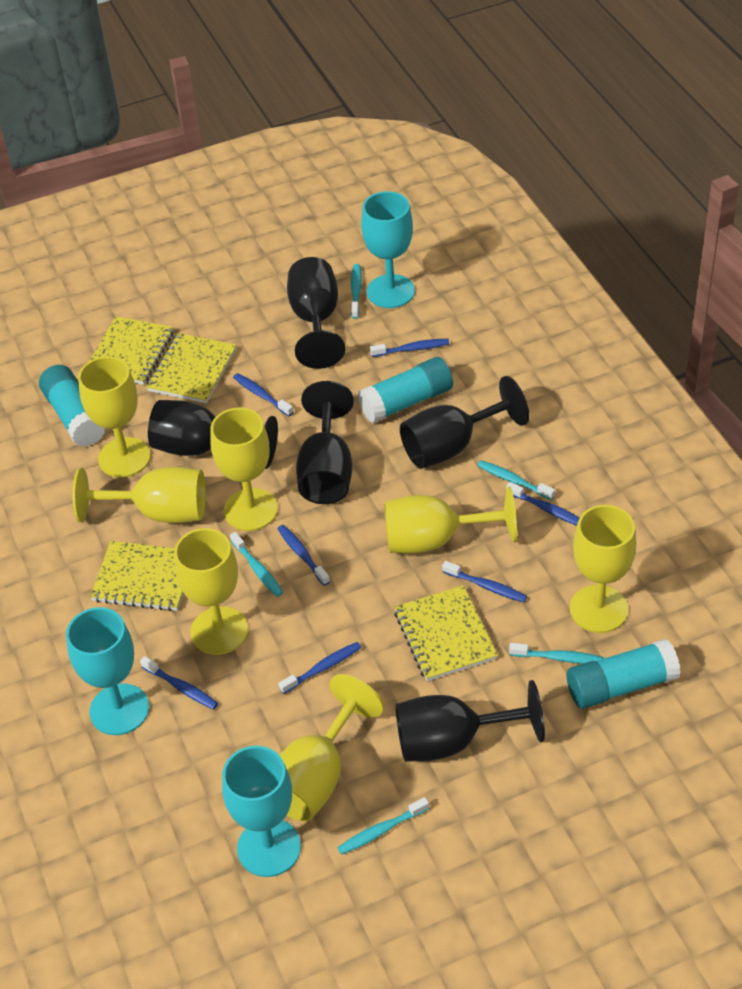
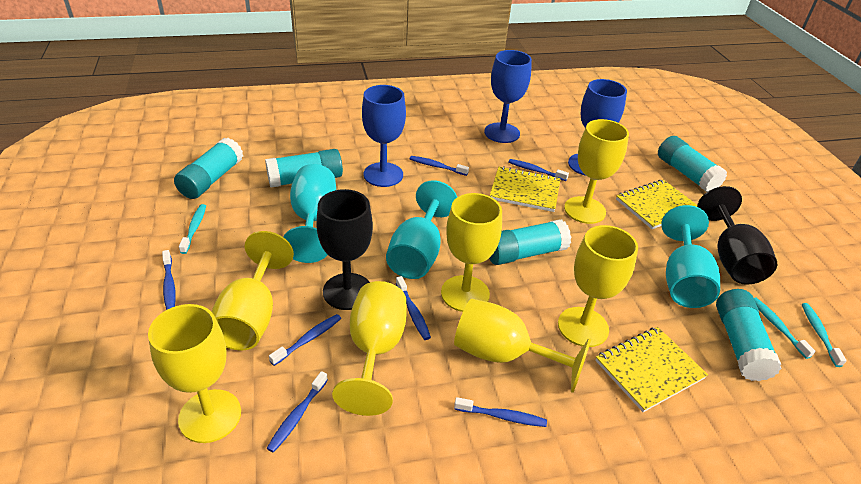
black goblet: 5 -> 2
blue goblet: 0 -> 3
turquoise glue stick: 3 -> 5
turquoise toothbrush: 5 -> 3
yellow notebook: 4 -> 3

